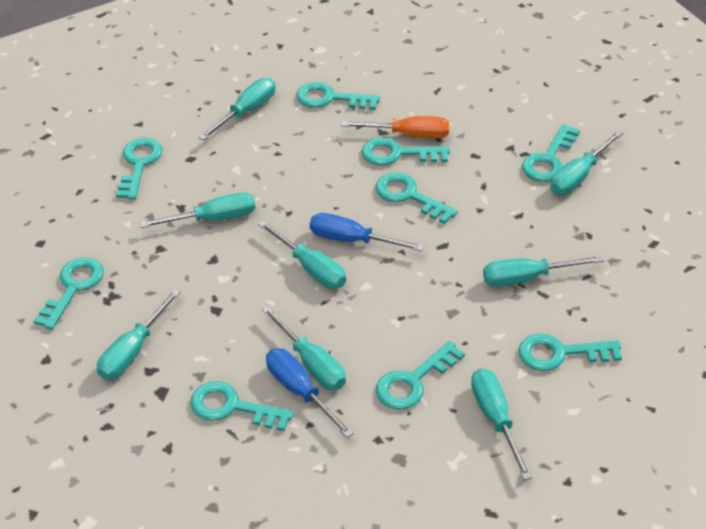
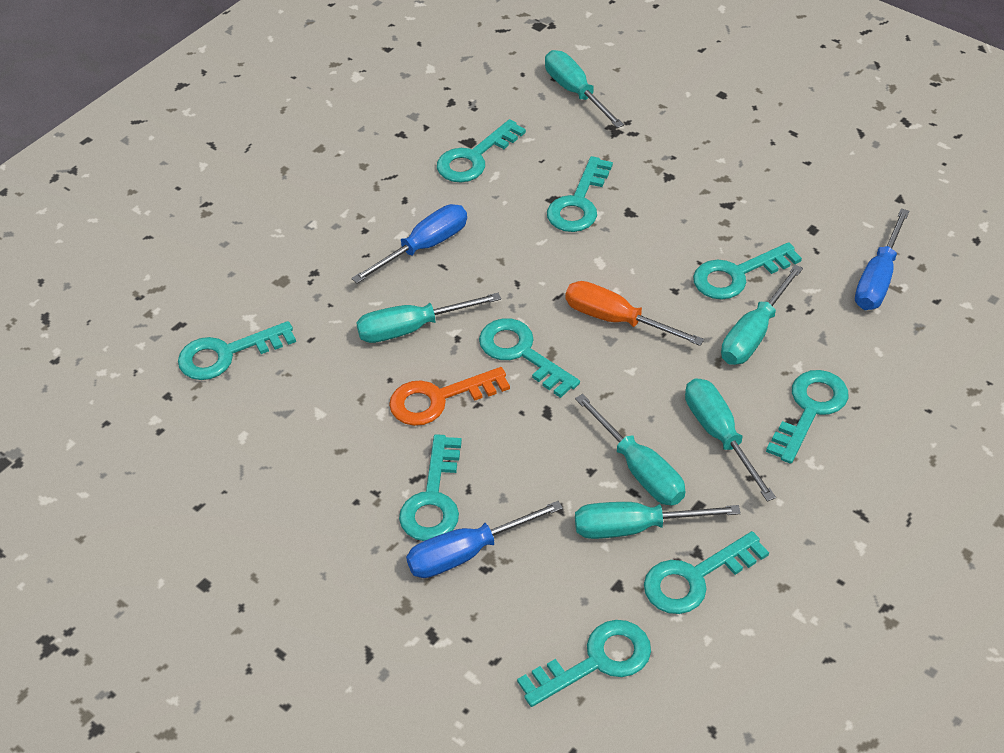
blue screwdriver: 2 -> 3
orange key: 0 -> 1
turquoise screwdriver: 8 -> 6

